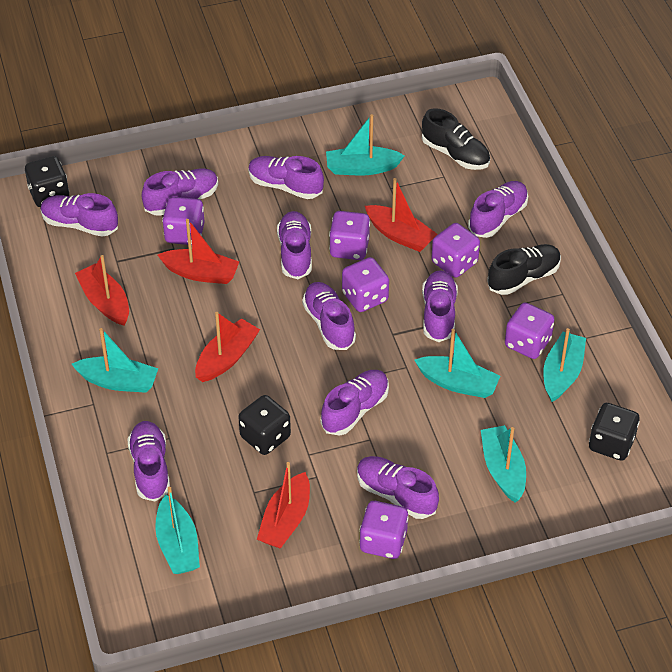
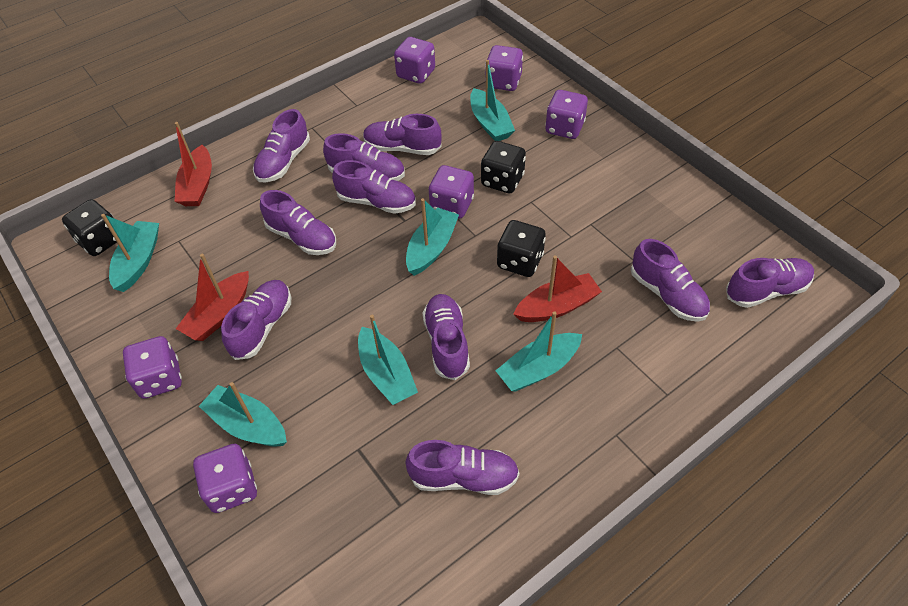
black shoe: 2 -> 0
red boat: 5 -> 3

